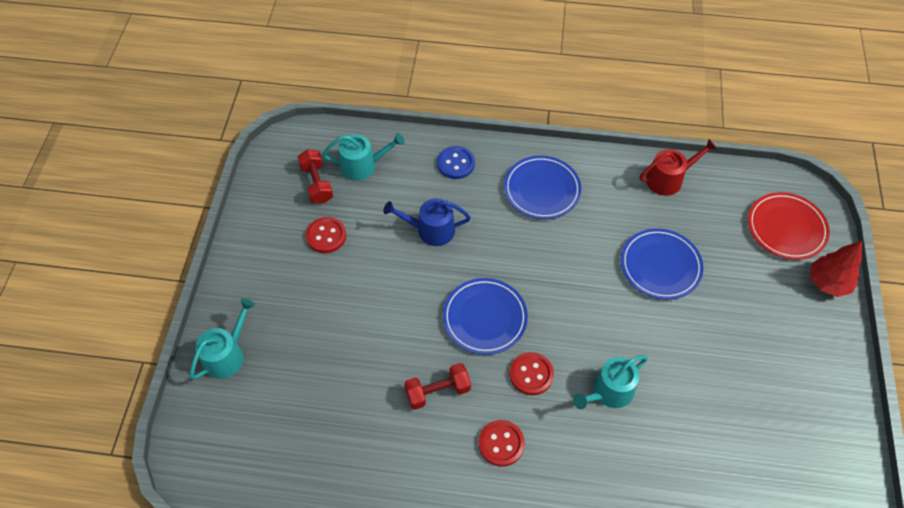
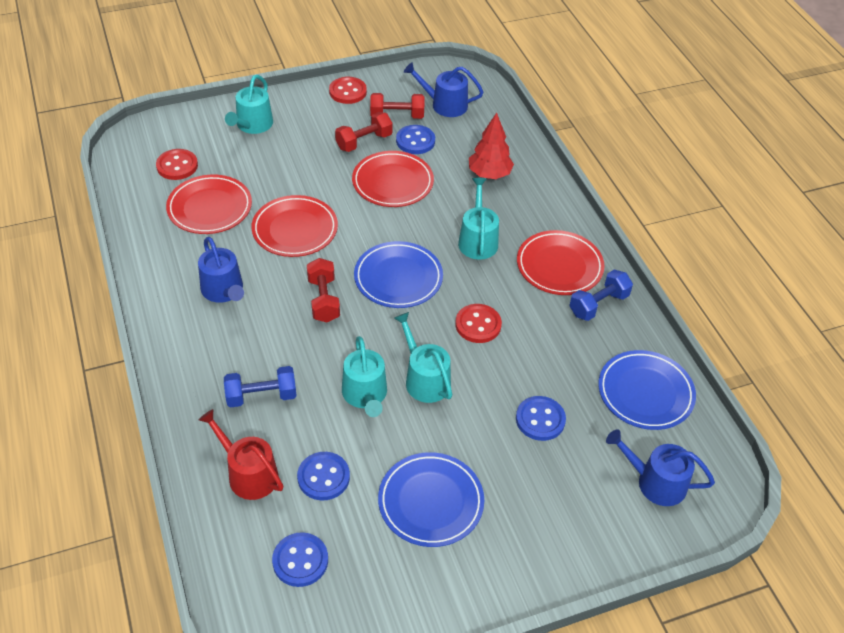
blue button: 1 -> 4
blue dumbbell: 0 -> 2
blue watering can: 1 -> 3
red dumbbell: 2 -> 3
red plate: 1 -> 4
turquoise watering can: 3 -> 4

